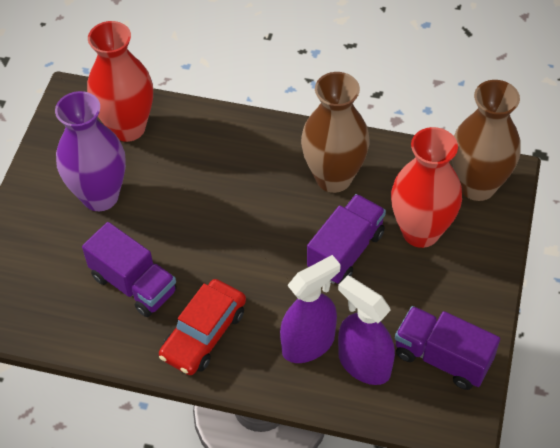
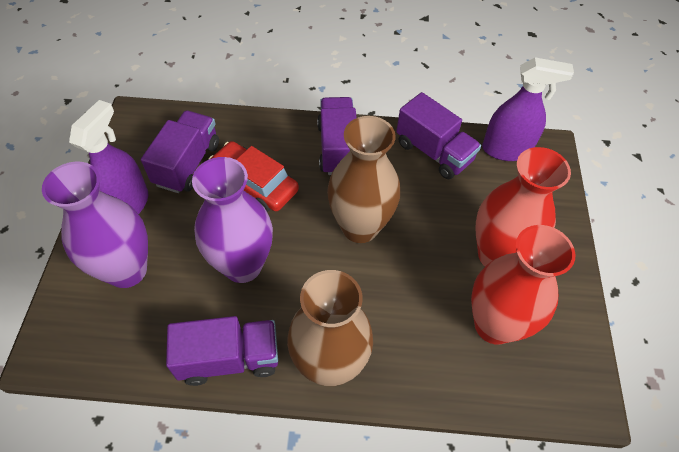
purple truck: 3 -> 4
purple vase: 1 -> 2

